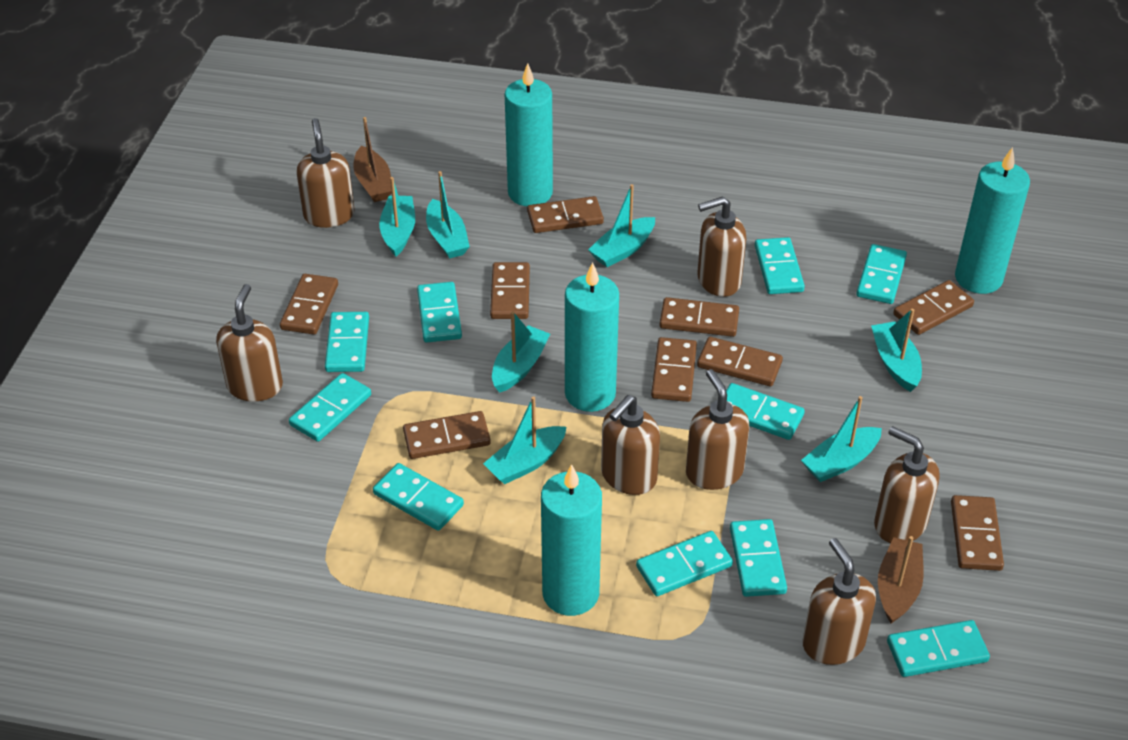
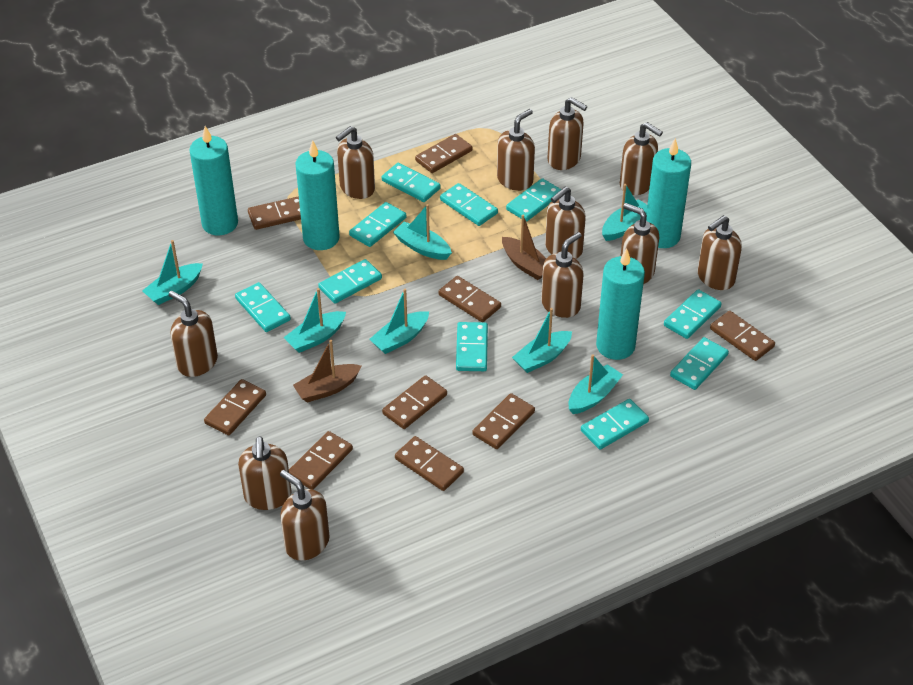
brown soap dispenser: 7 -> 11

